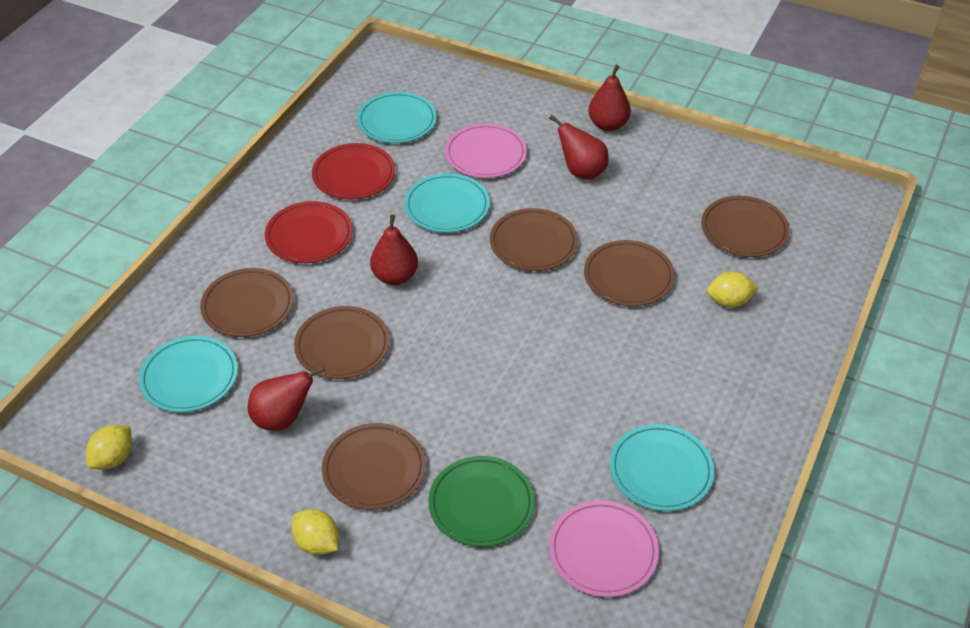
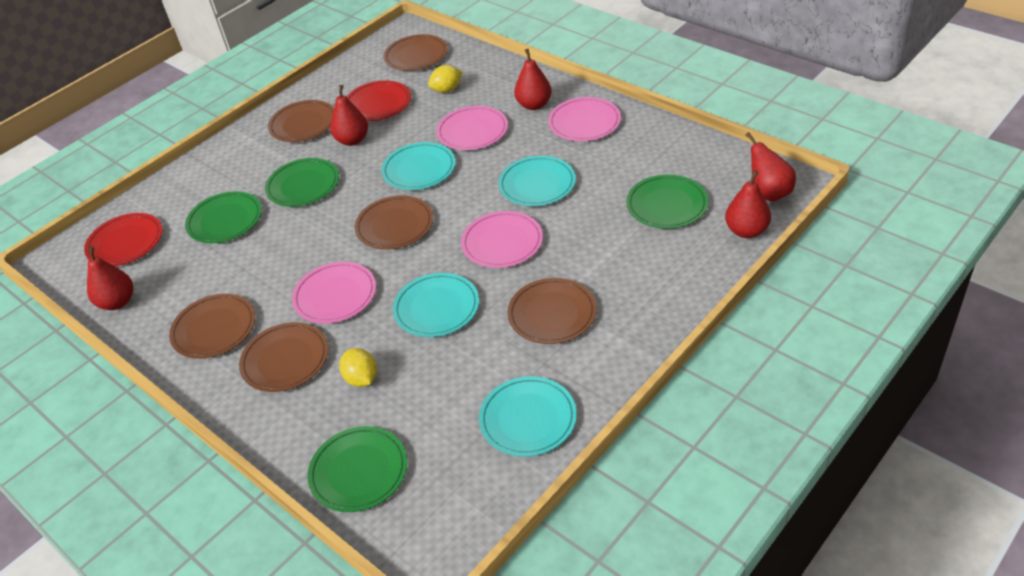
green plate: 1 -> 4
pink plate: 2 -> 4
red pear: 4 -> 5
yellow lemon: 3 -> 2

